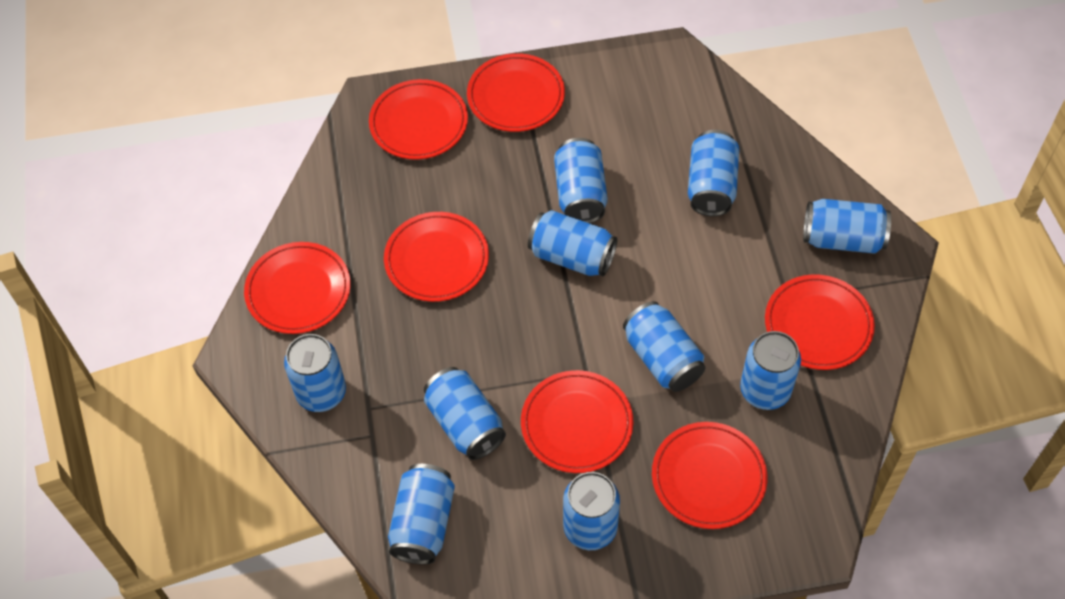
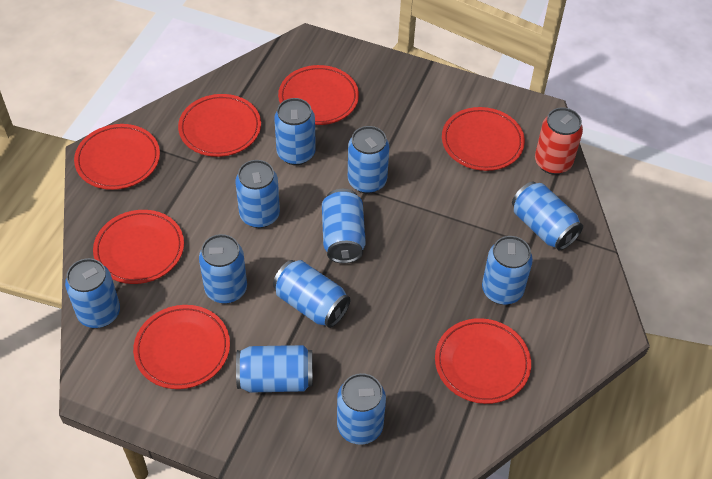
blue can: 10 -> 11
red can: 0 -> 1

